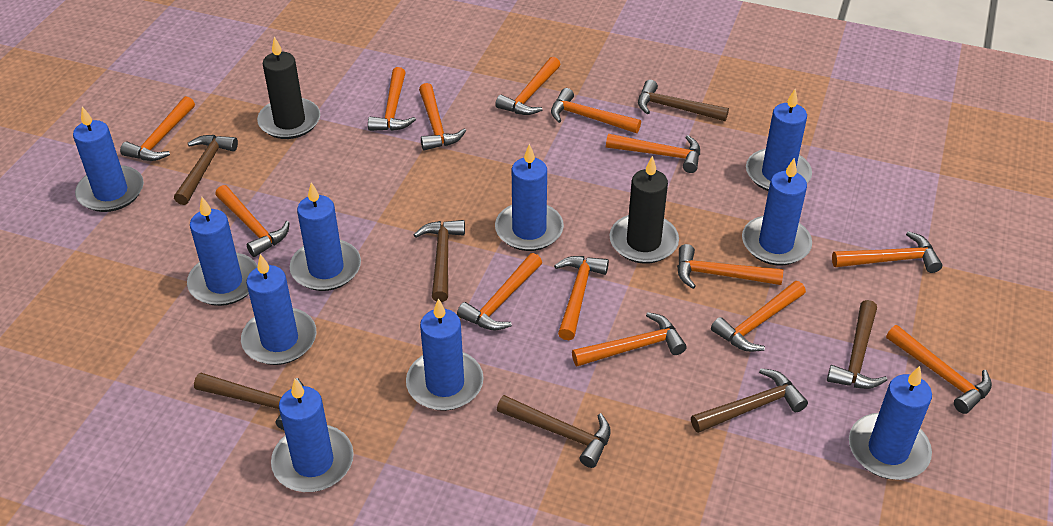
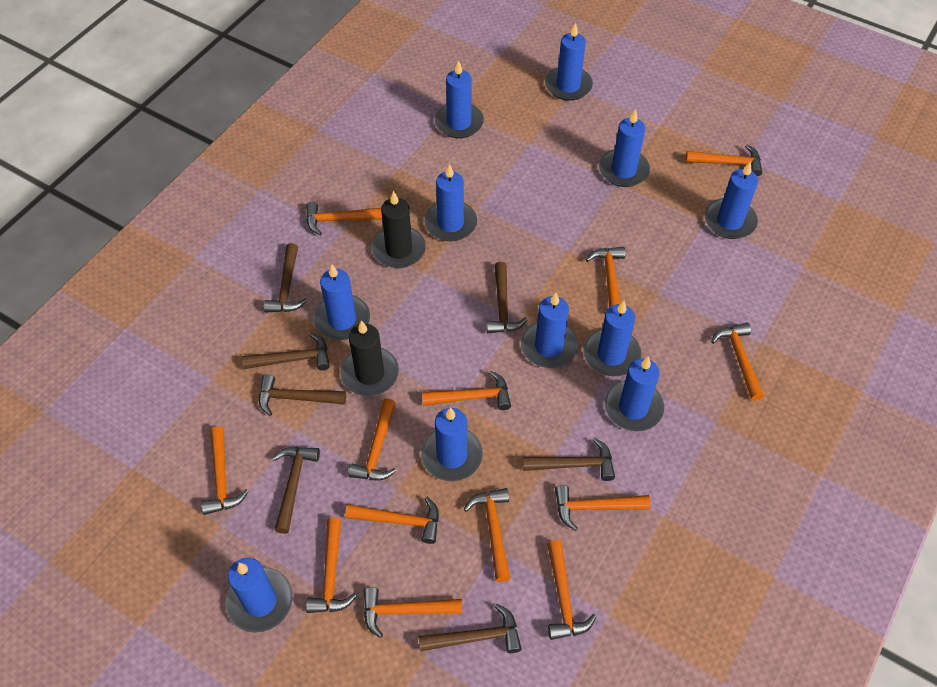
blue candle: 10 -> 11
orange hammer: 14 -> 13

